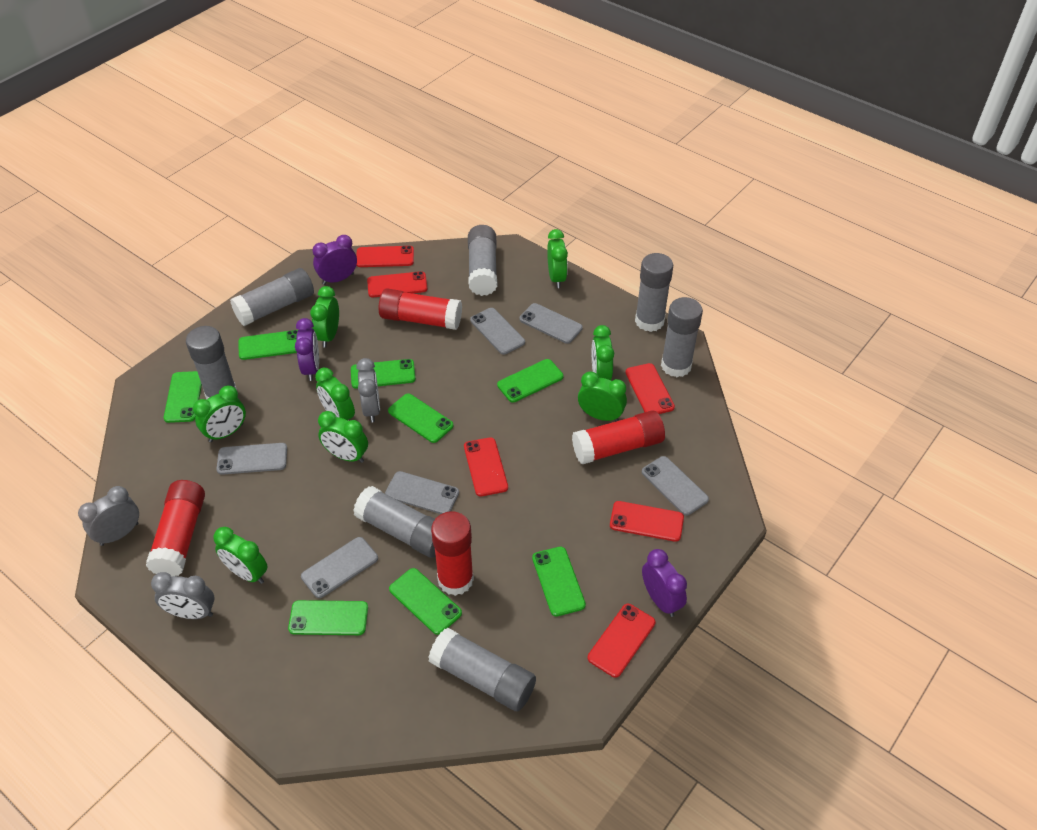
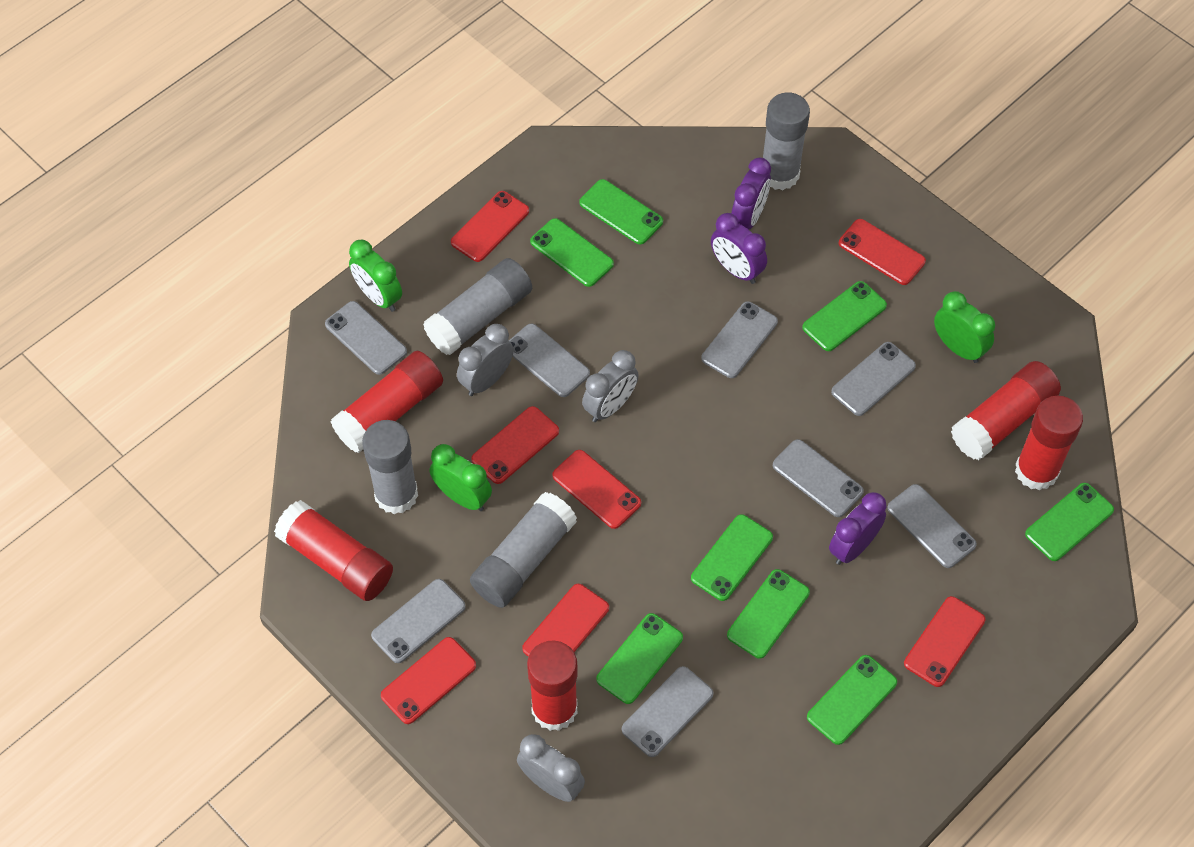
green clock: 8 -> 3
grey glue stick: 7 -> 4
grey phone: 6 -> 8
red glue stick: 4 -> 5
red phone: 6 -> 7

